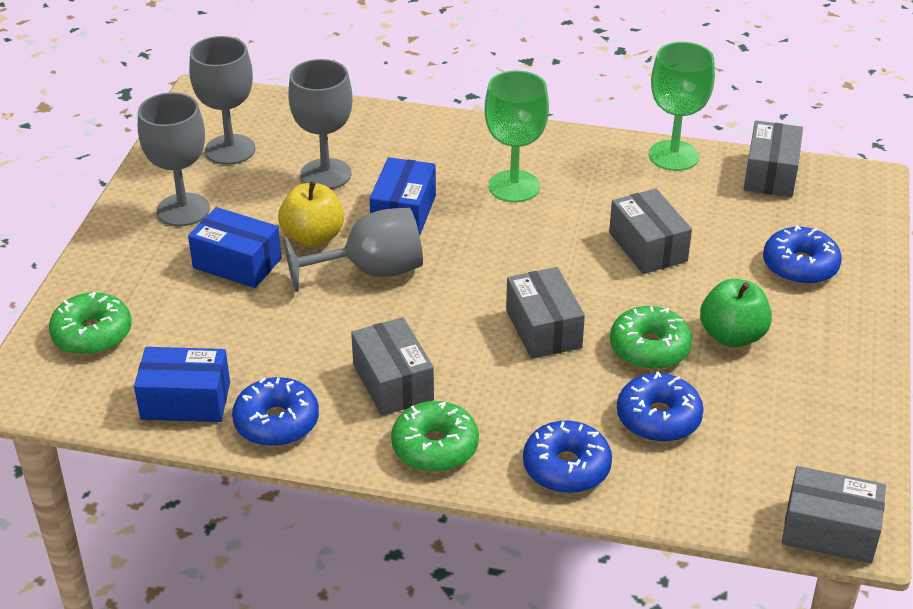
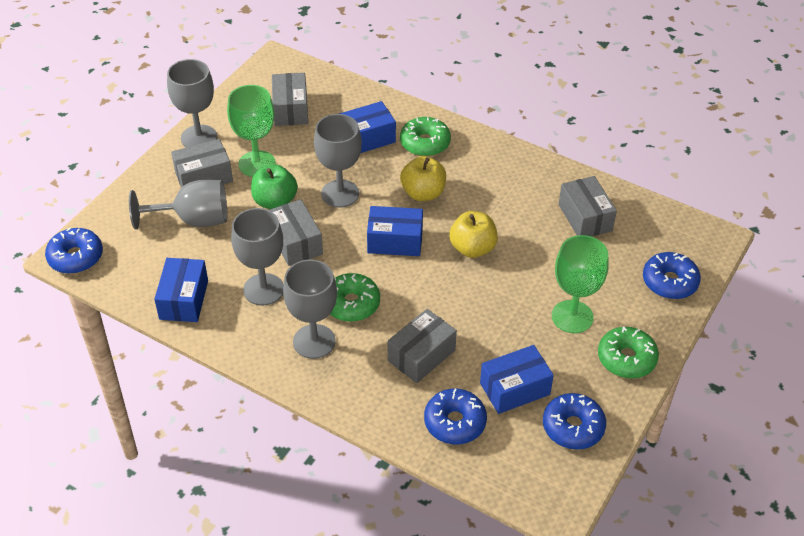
blue box: 3 -> 4
grey goblet: 4 -> 5
yellow apple: 1 -> 2

